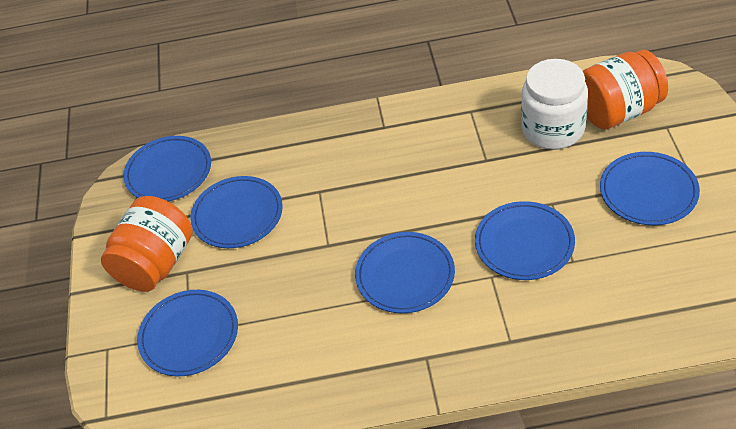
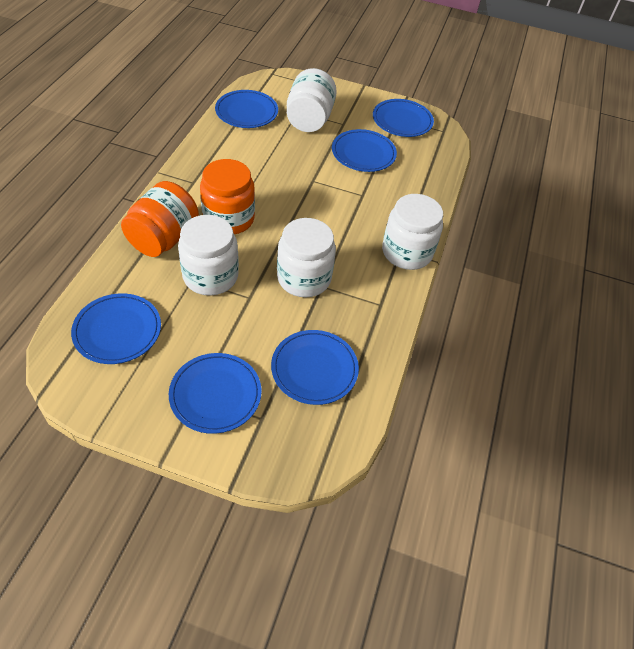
white jar: 1 -> 4

